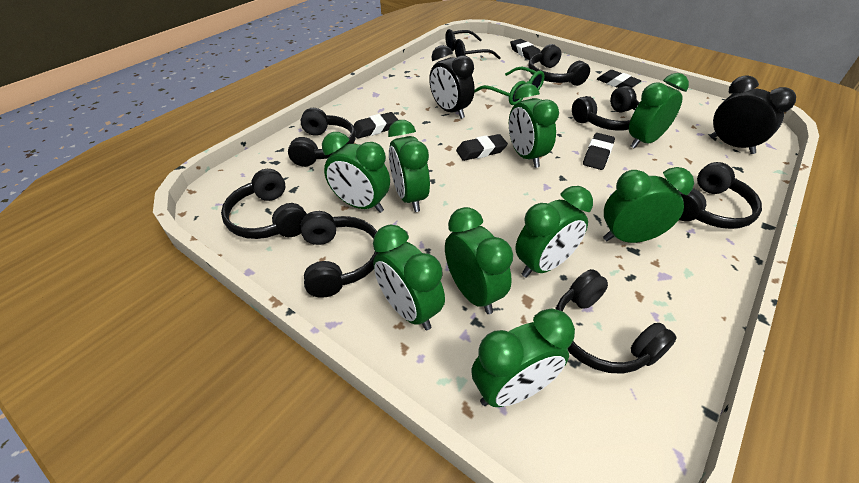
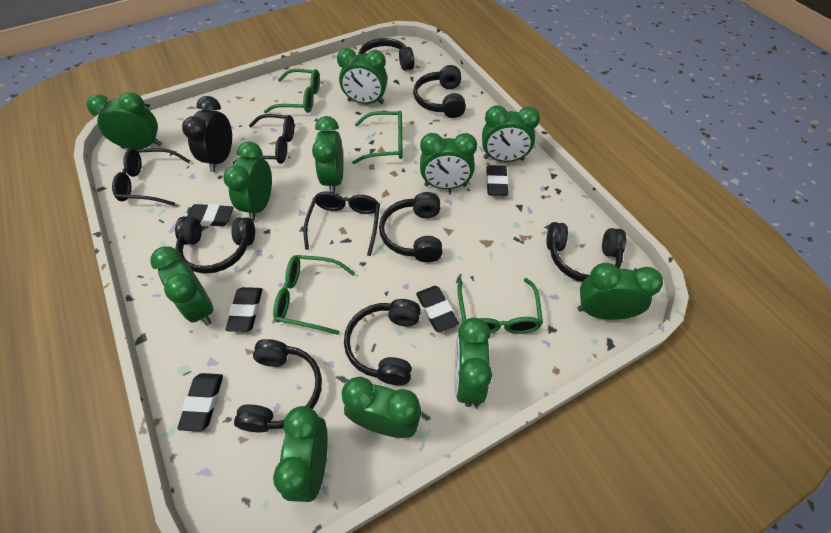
black clock: 2 -> 1
black glasses: 1 -> 3
green clock: 9 -> 11
green glasses: 1 -> 4

